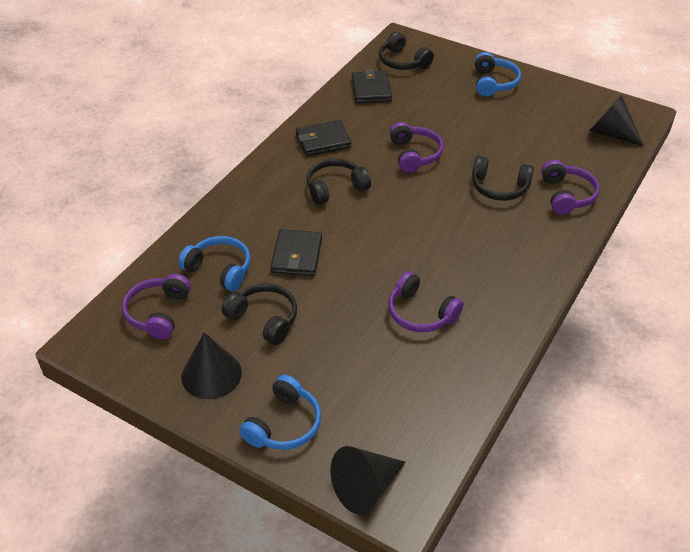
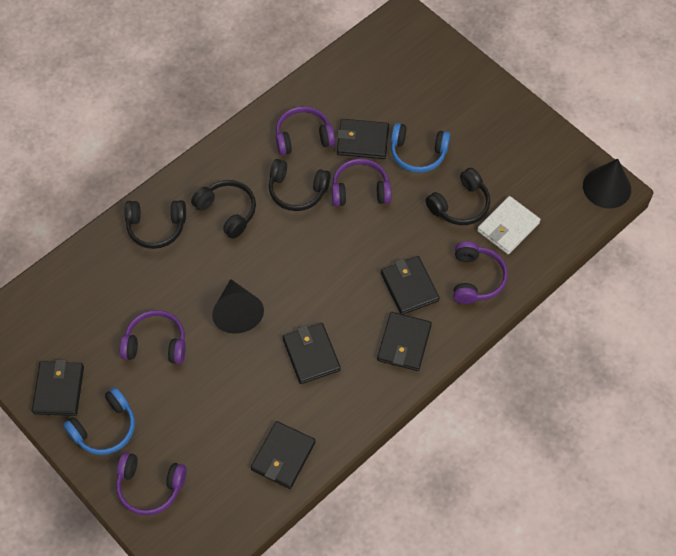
black cone: 3 -> 2
black wallet: 3 -> 6
blue headphones: 3 -> 2
purple headphones: 4 -> 5
white wallet: 0 -> 1

